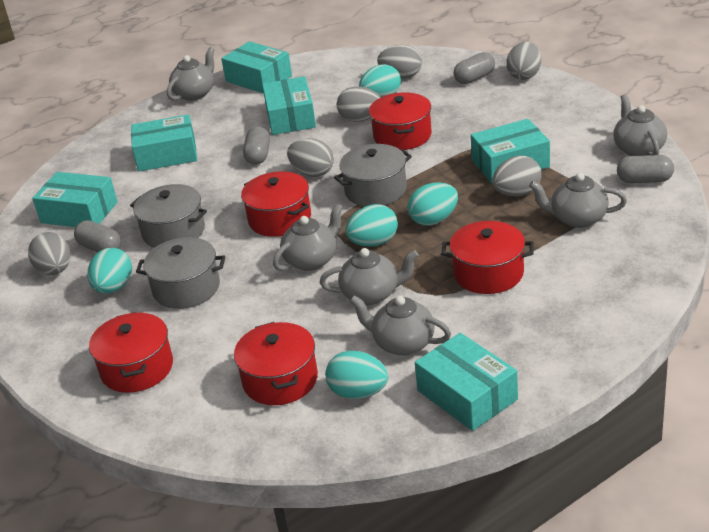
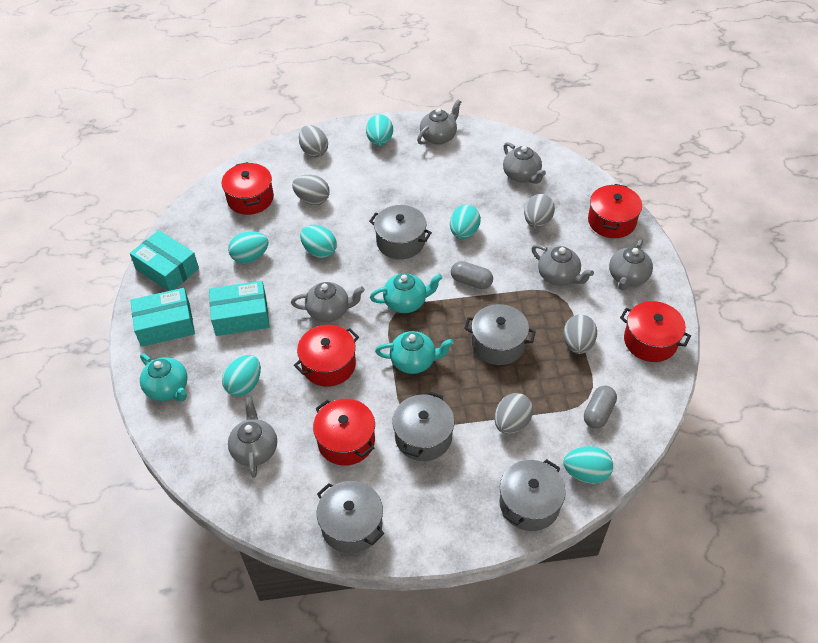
grey capsule: 4 -> 2
grey egg: 6 -> 5
grey pot: 3 -> 5
turquoise box: 6 -> 3
turquoise egg: 5 -> 6
turquoise teapot: 0 -> 3

